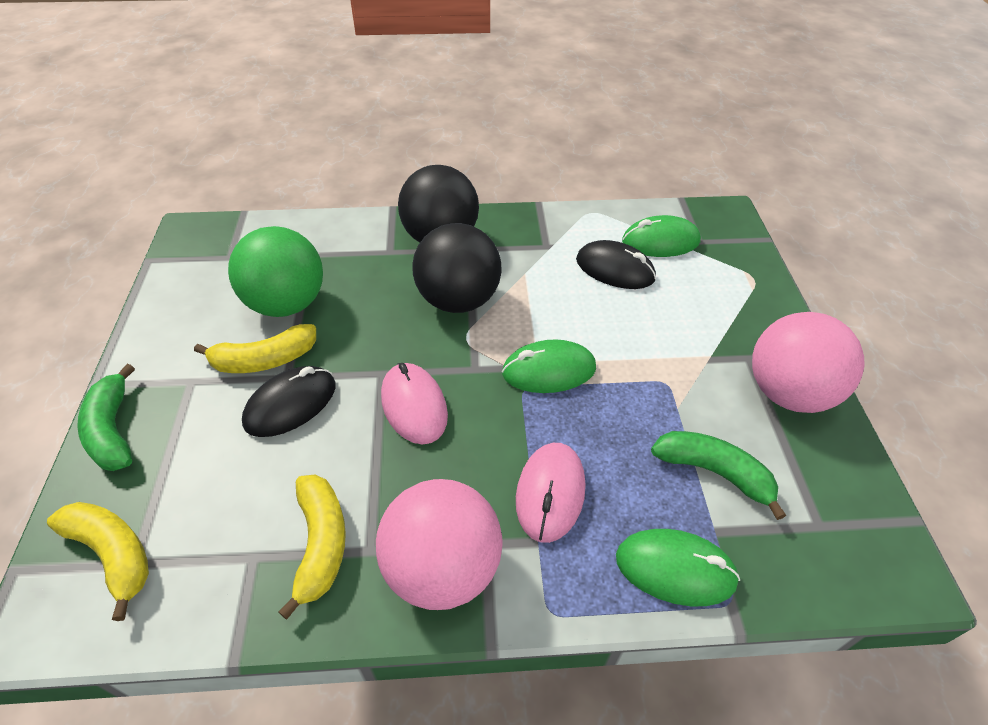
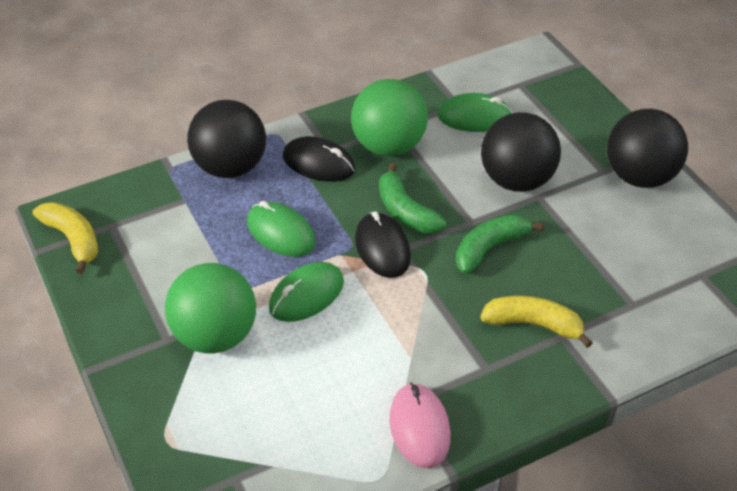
black ball: 2 -> 3
green ball: 1 -> 2
pink ball: 2 -> 0
pink mouse: 2 -> 1
yellow banana: 3 -> 2

